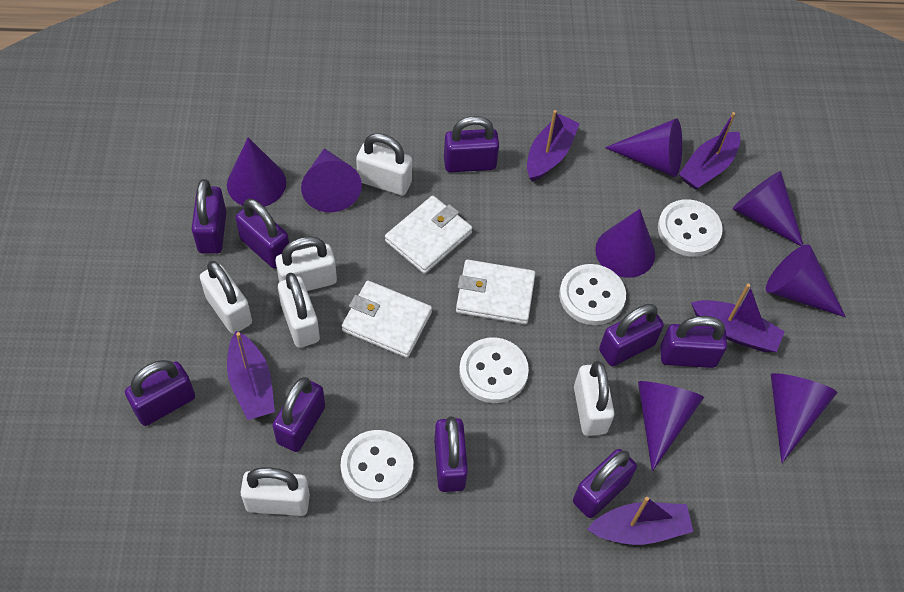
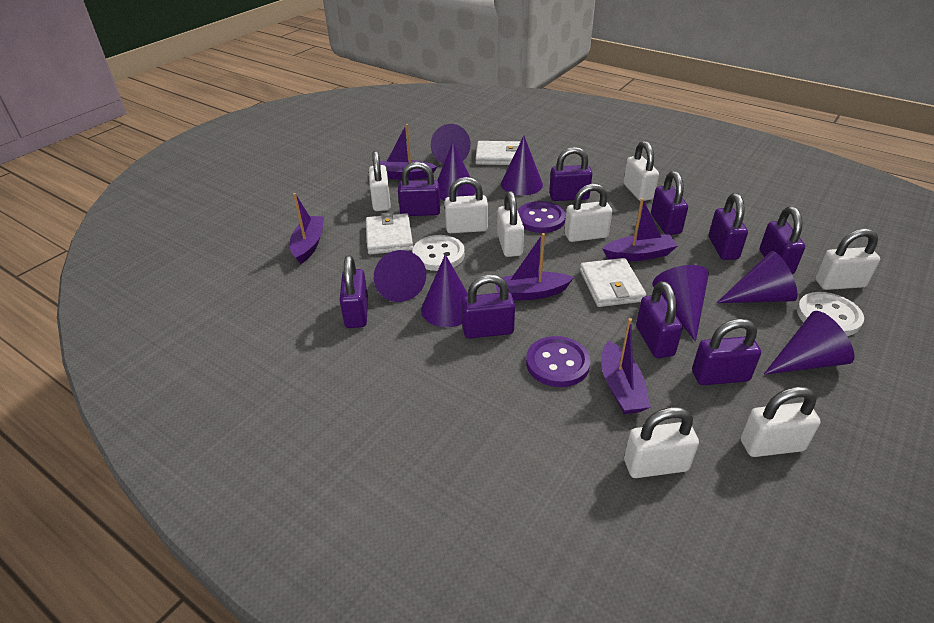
purple button: 0 -> 2
white button: 4 -> 2
white padlock: 6 -> 8

